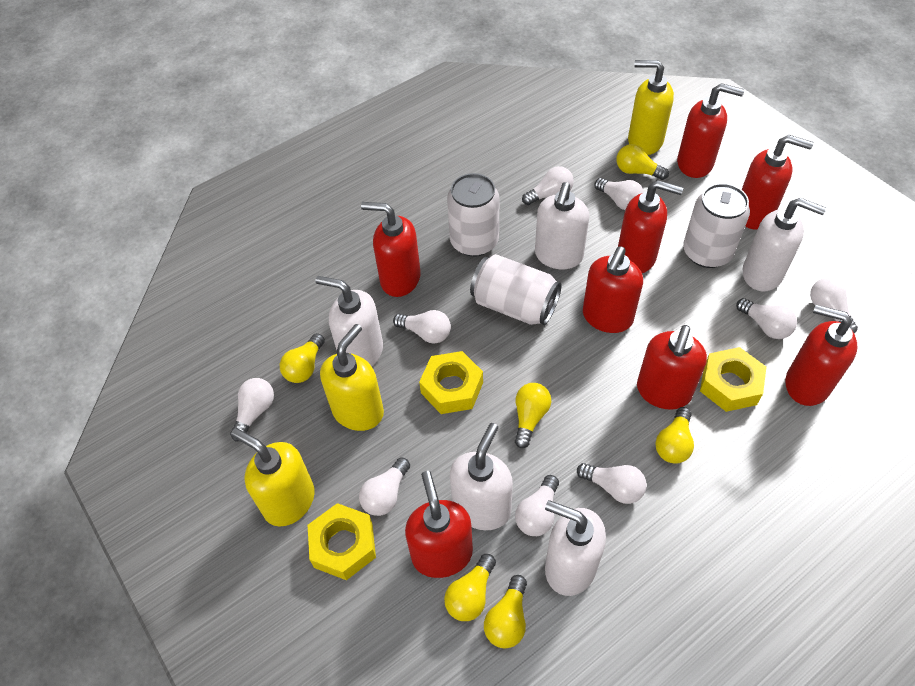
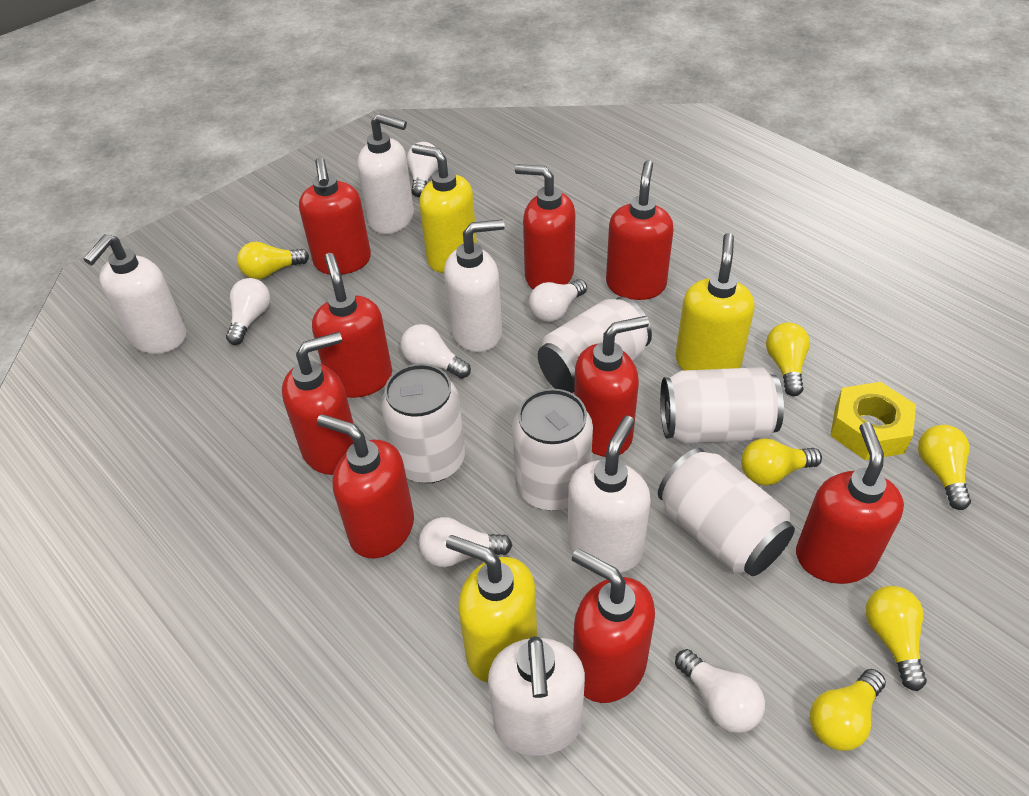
red soap dispenser: 8 -> 9
white can: 3 -> 5
white light bulb: 9 -> 6
yellow nut: 3 -> 1

